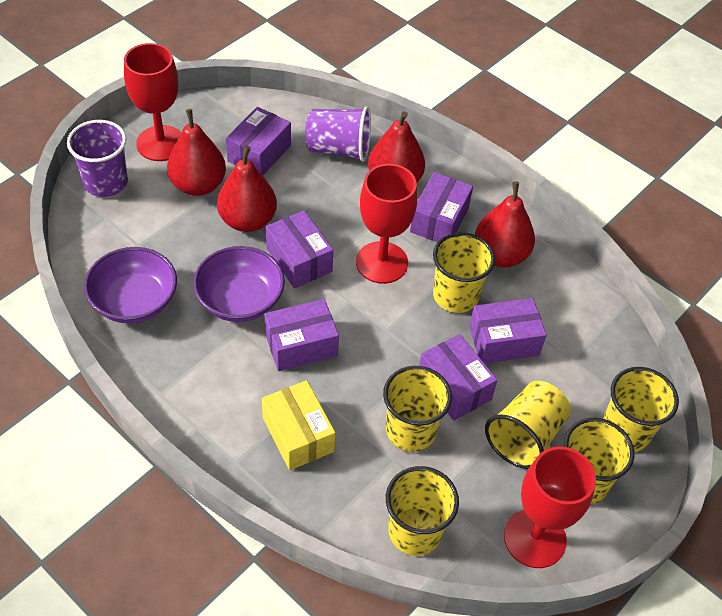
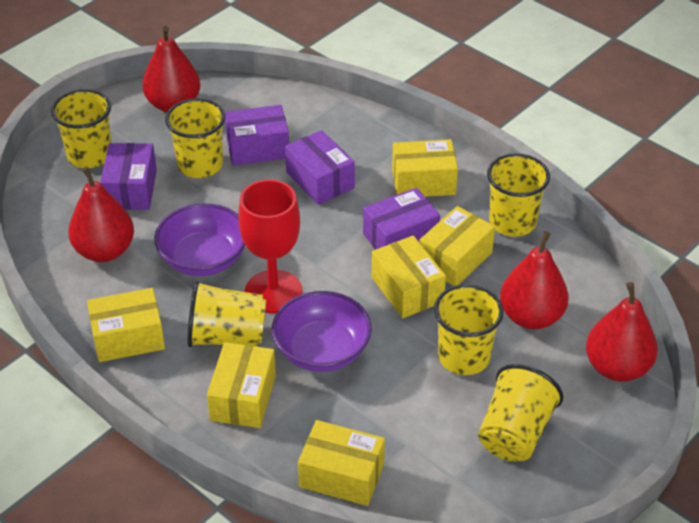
purple box: 6 -> 4
purple cup: 2 -> 0
red goblet: 3 -> 1
yellow box: 1 -> 6

